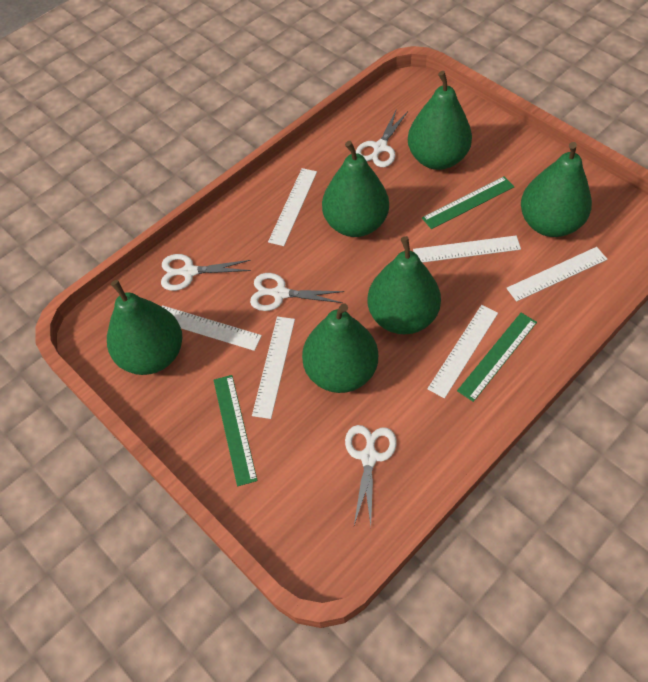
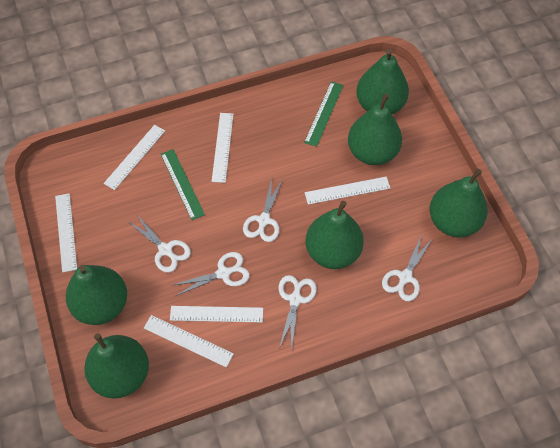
green ruler: 3 -> 2
white scissors: 4 -> 5

